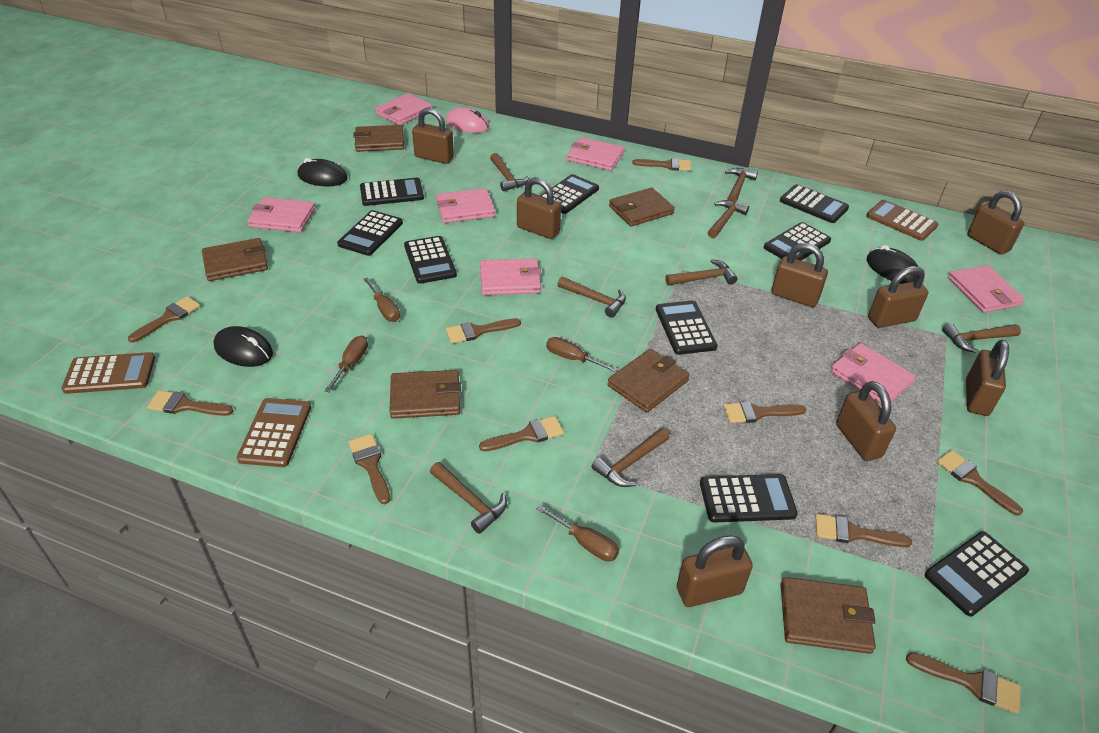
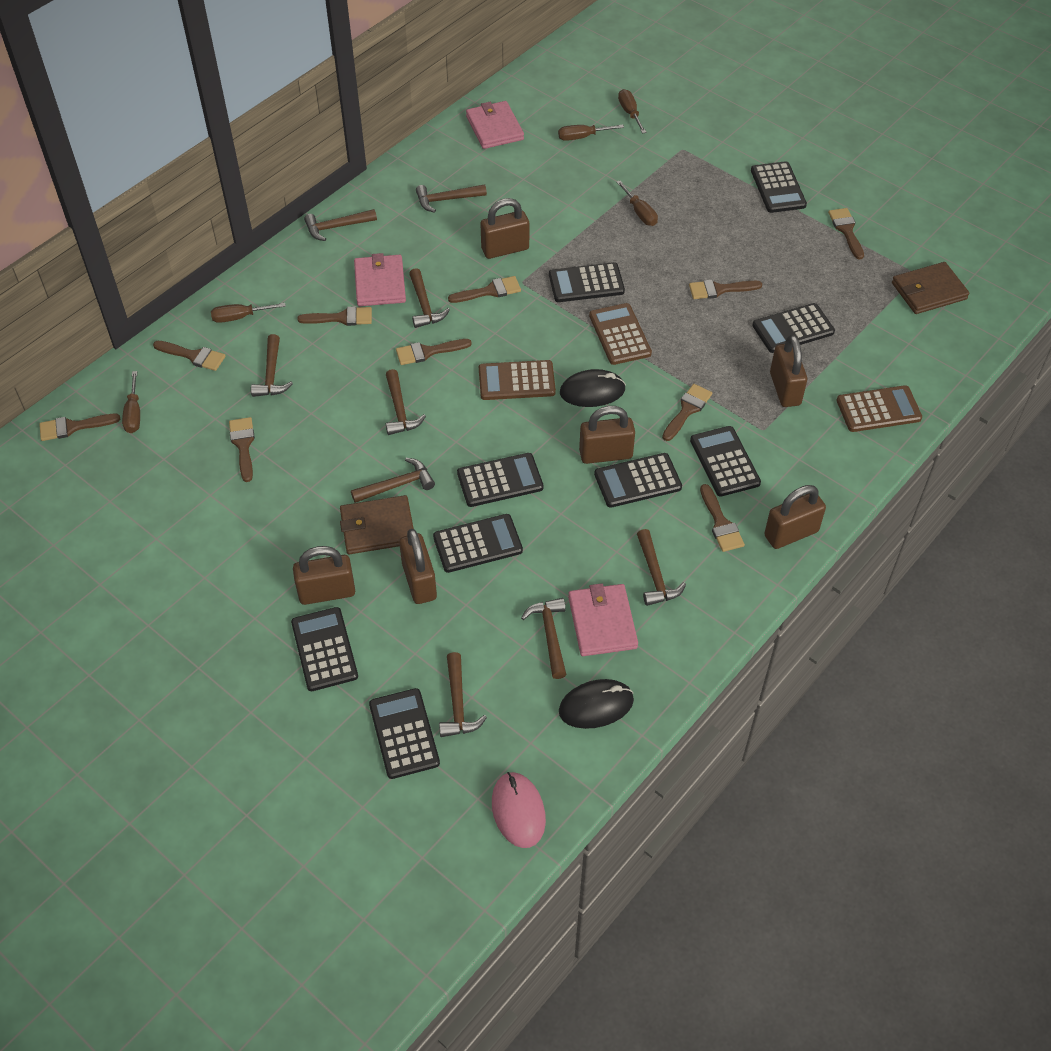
black mouse: 3 -> 2
brown hammer: 8 -> 9
brown padlock: 8 -> 6
brown screwdriver: 4 -> 5
brown wallet: 6 -> 2
pink wallet: 7 -> 3

